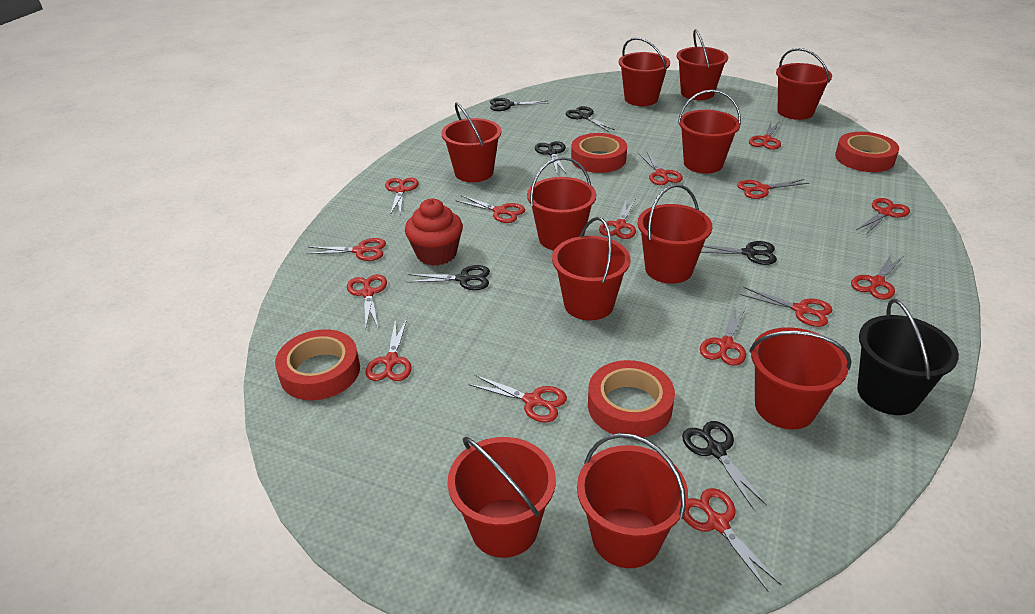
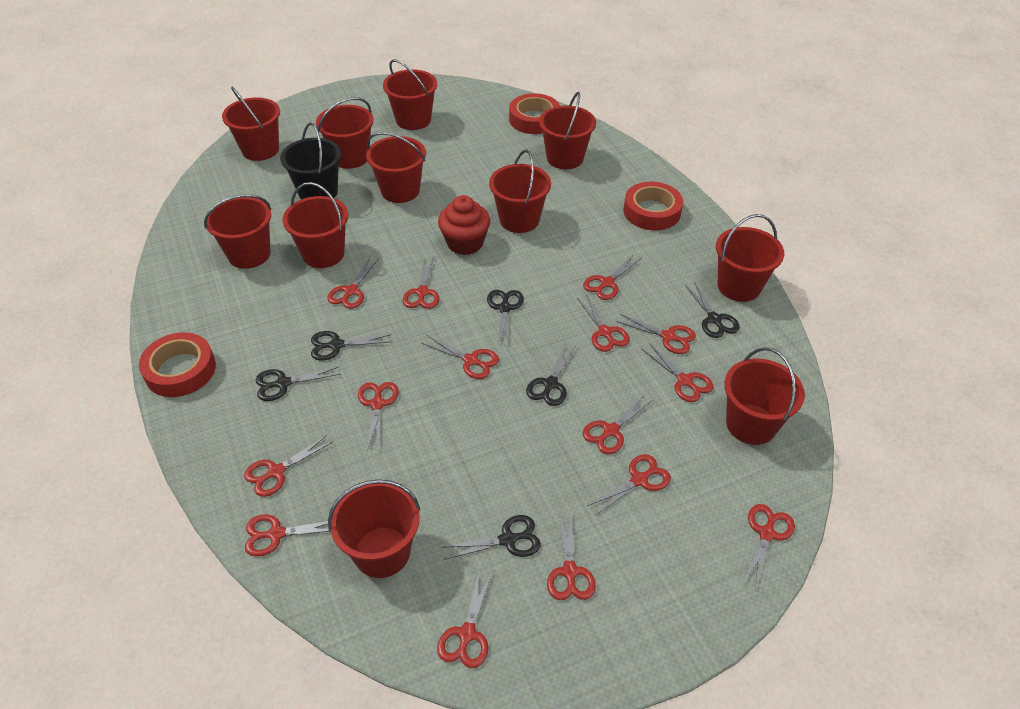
red tape: 4 -> 3

